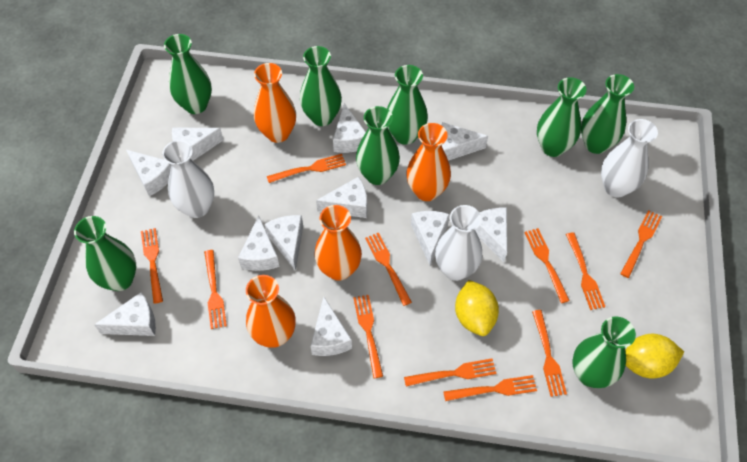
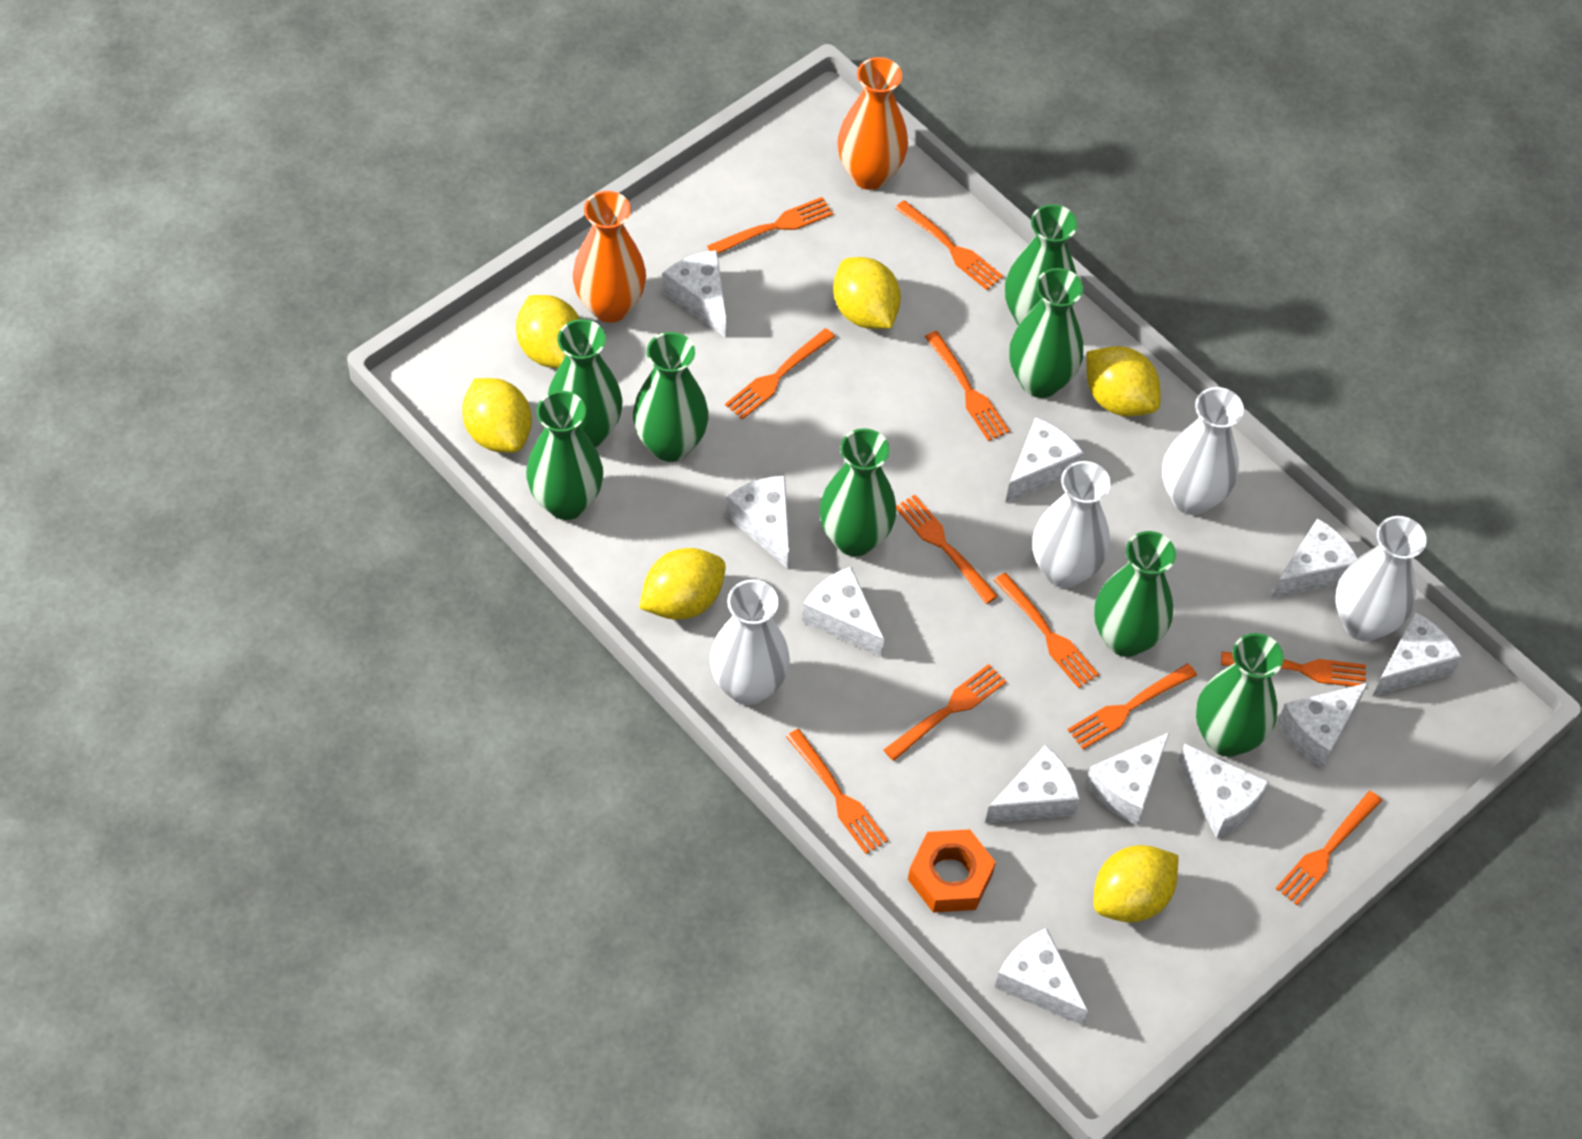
orange nut: 0 -> 1
orange vase: 4 -> 2
white vase: 3 -> 4
yellow lemon: 2 -> 6

